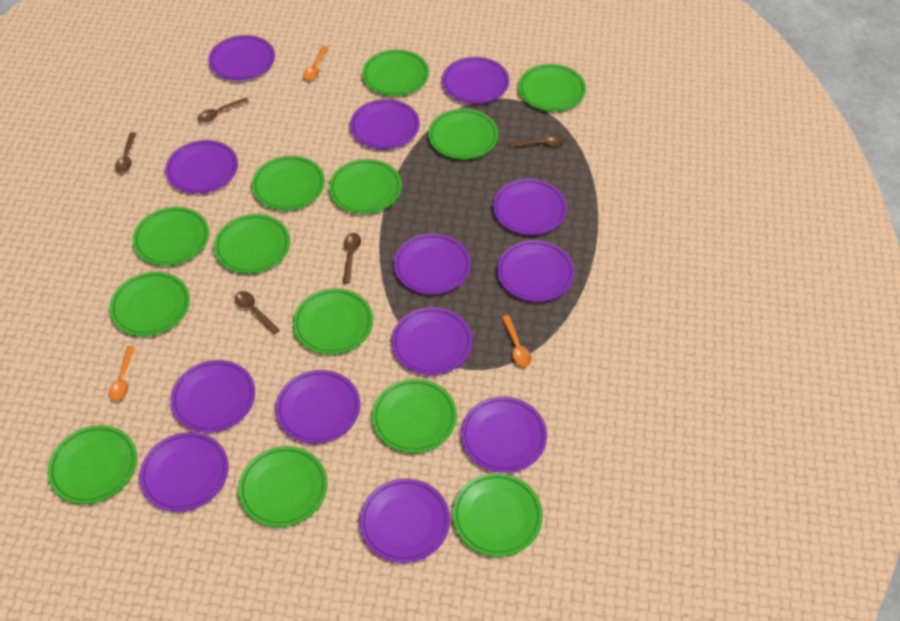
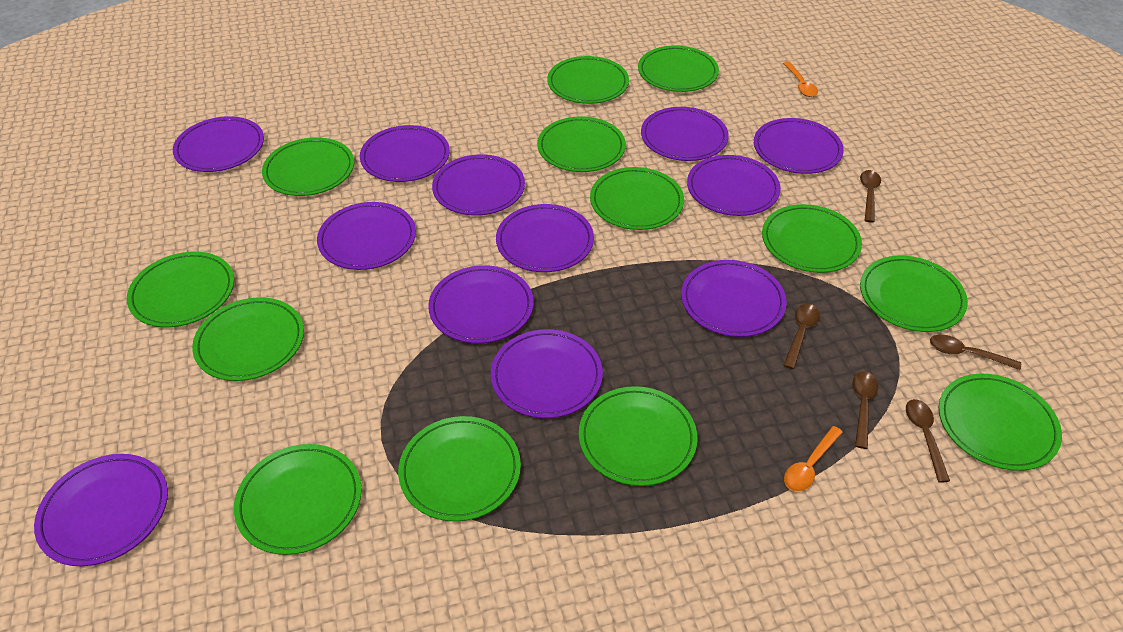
orange spoon: 3 -> 2
purple plate: 13 -> 12

